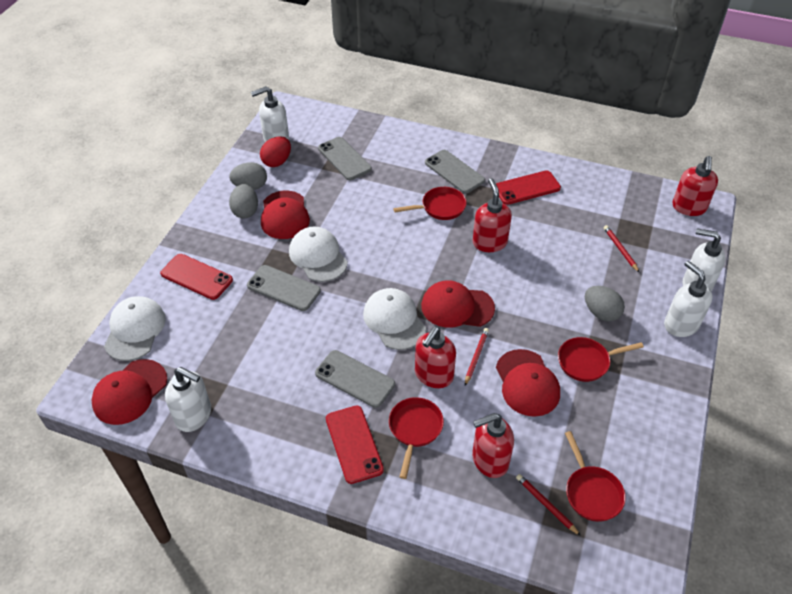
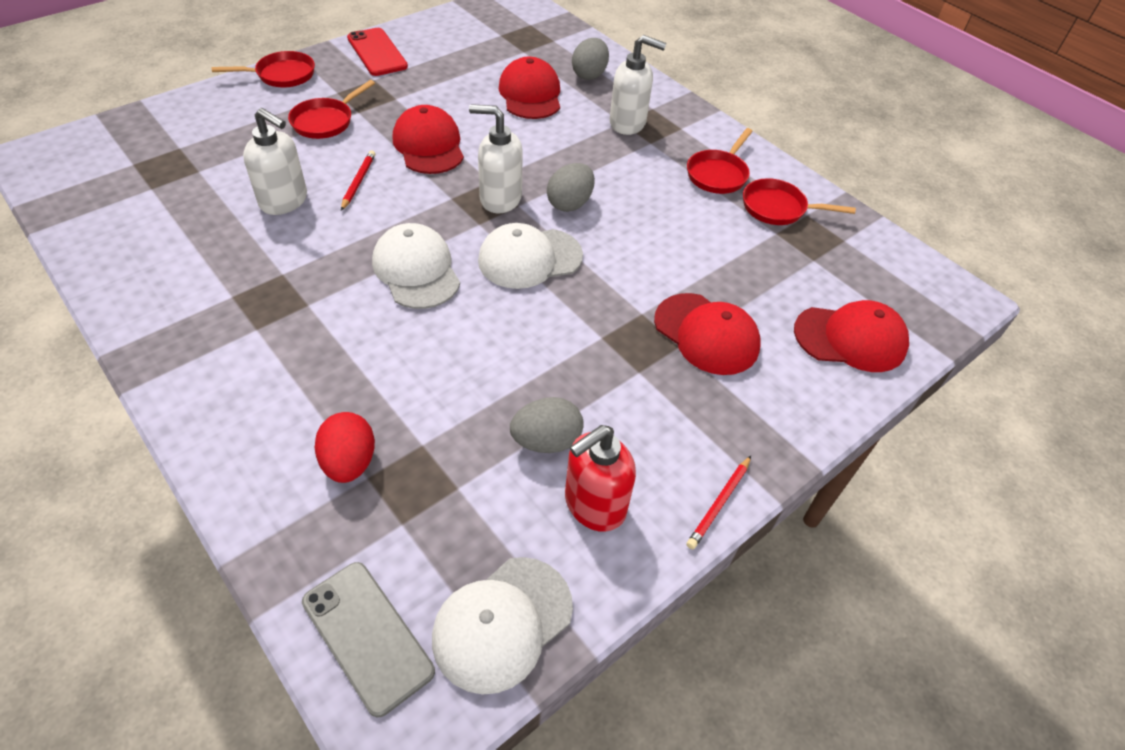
grey phone: 4 -> 1
red pencil: 3 -> 2
red phone: 3 -> 1
red soap dispenser: 4 -> 1
white soap dispenser: 4 -> 3

